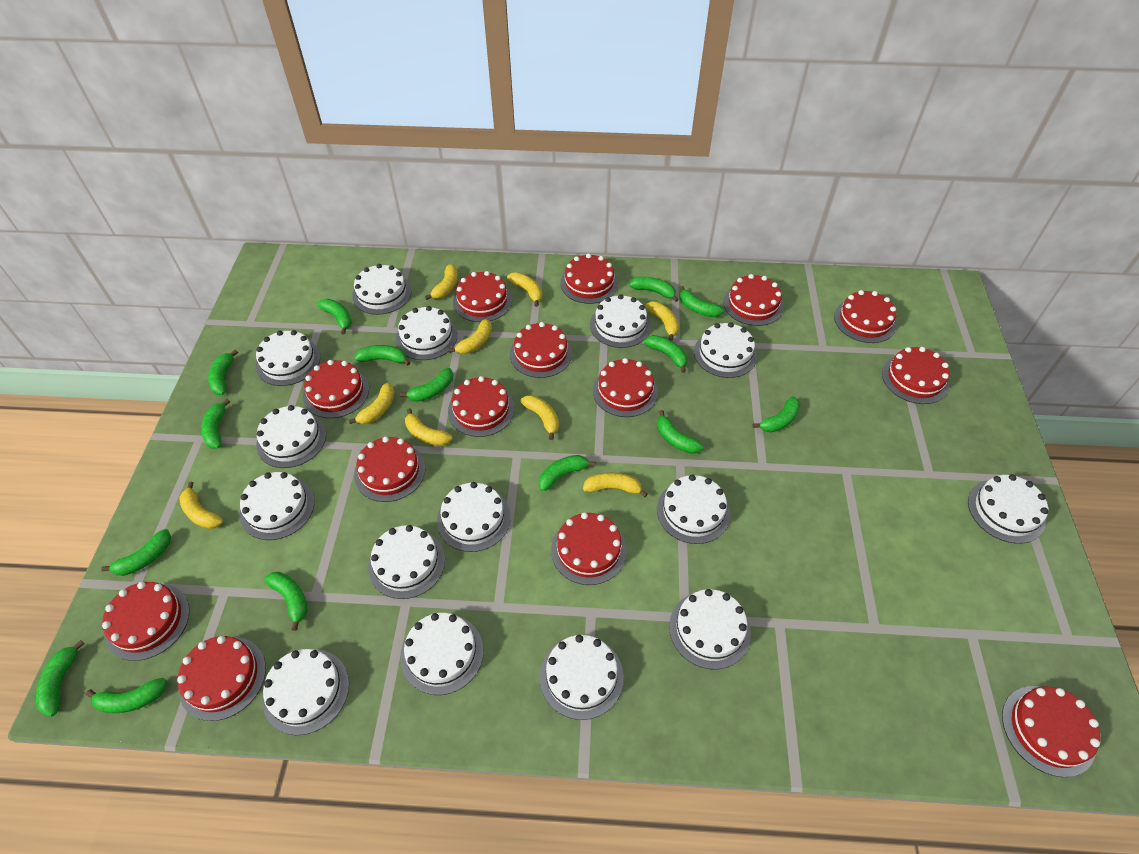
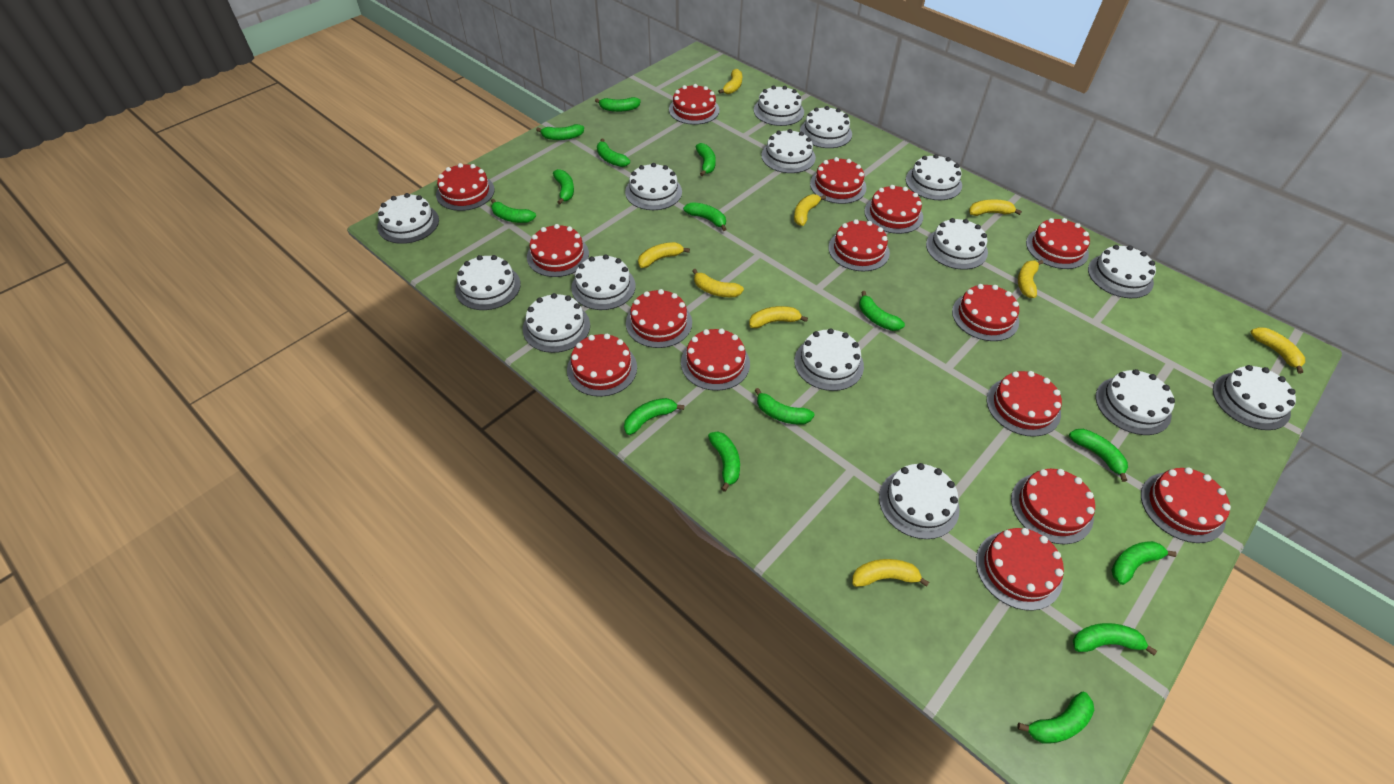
red cake: 14 -> 15

